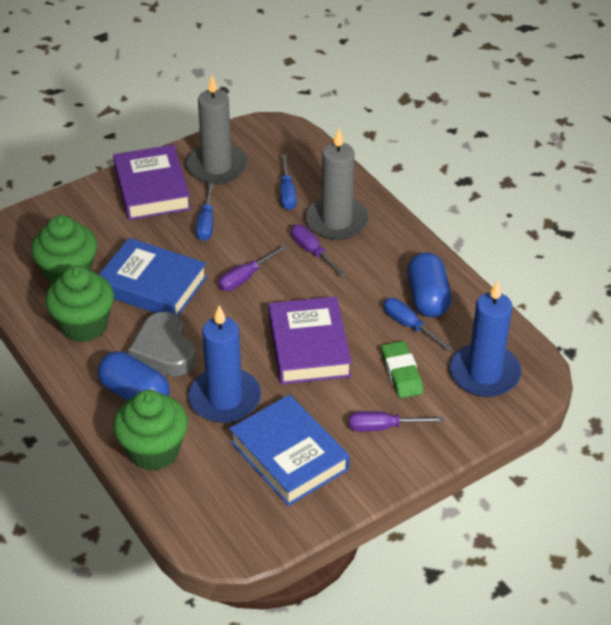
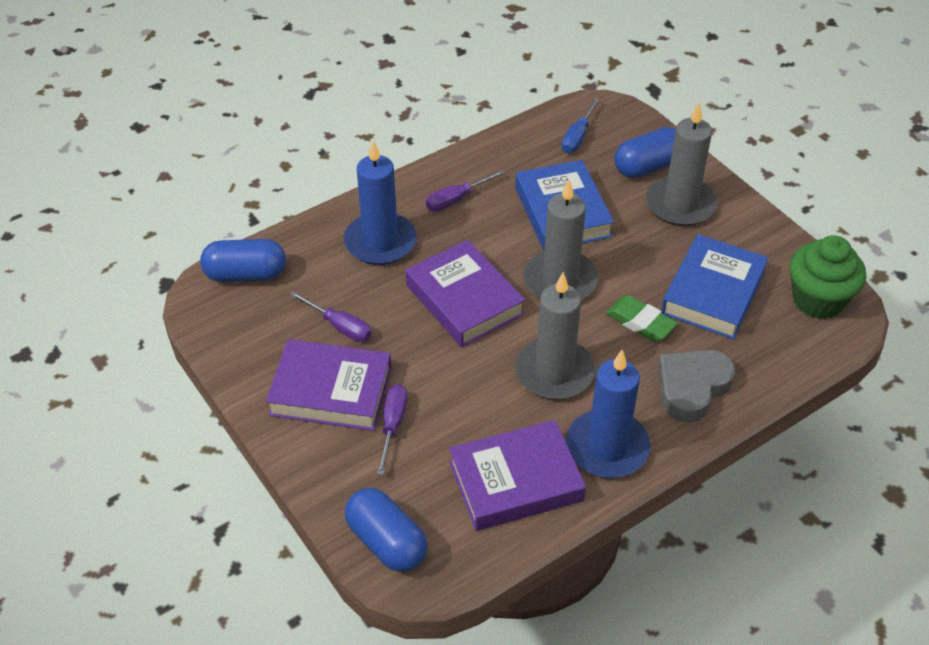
blue capsule: 2 -> 3
blue screwdriver: 3 -> 1
green cupcake: 3 -> 1
grey candle: 2 -> 3
purple book: 2 -> 3

